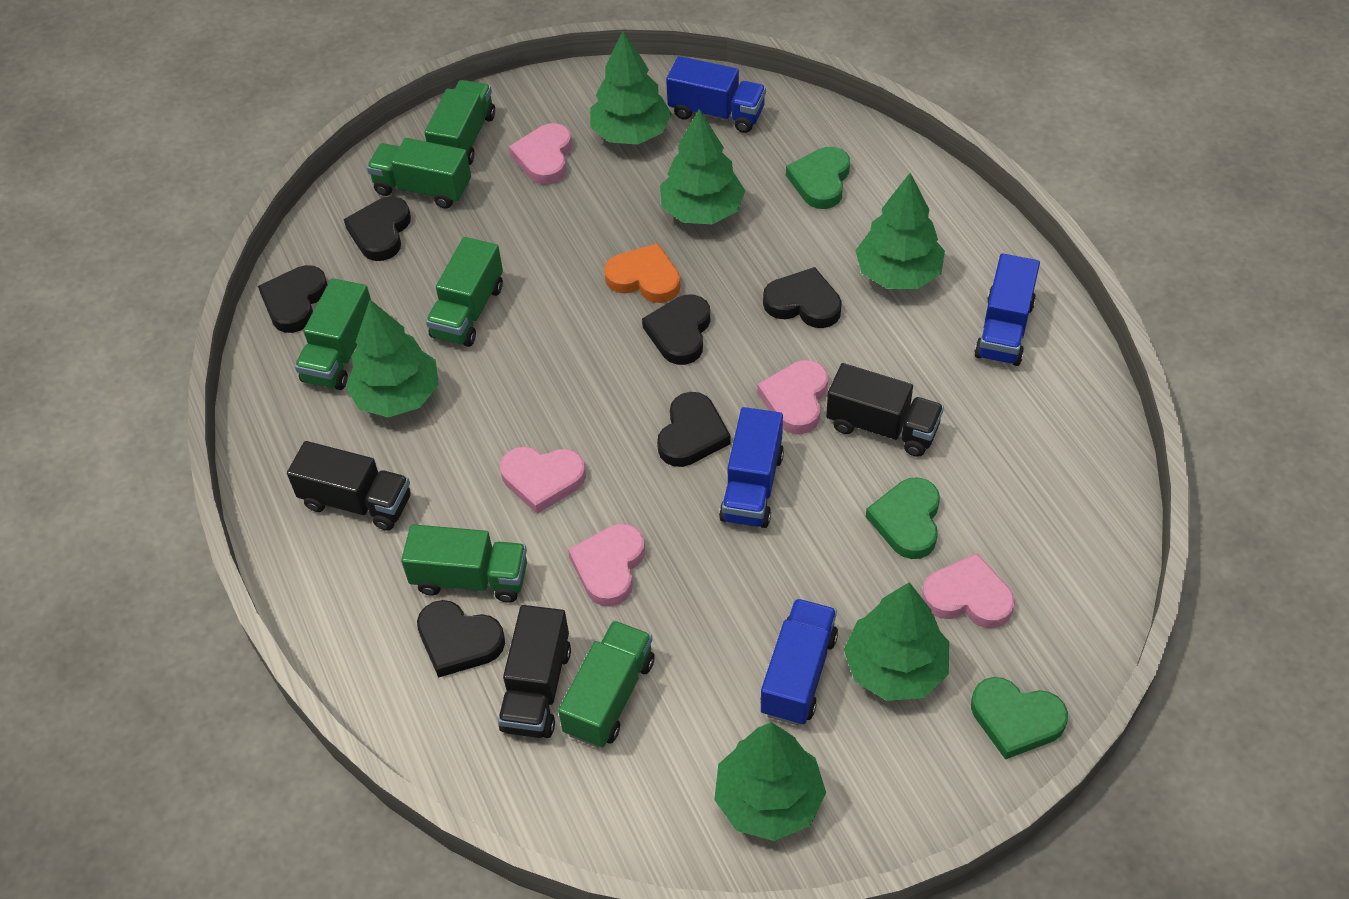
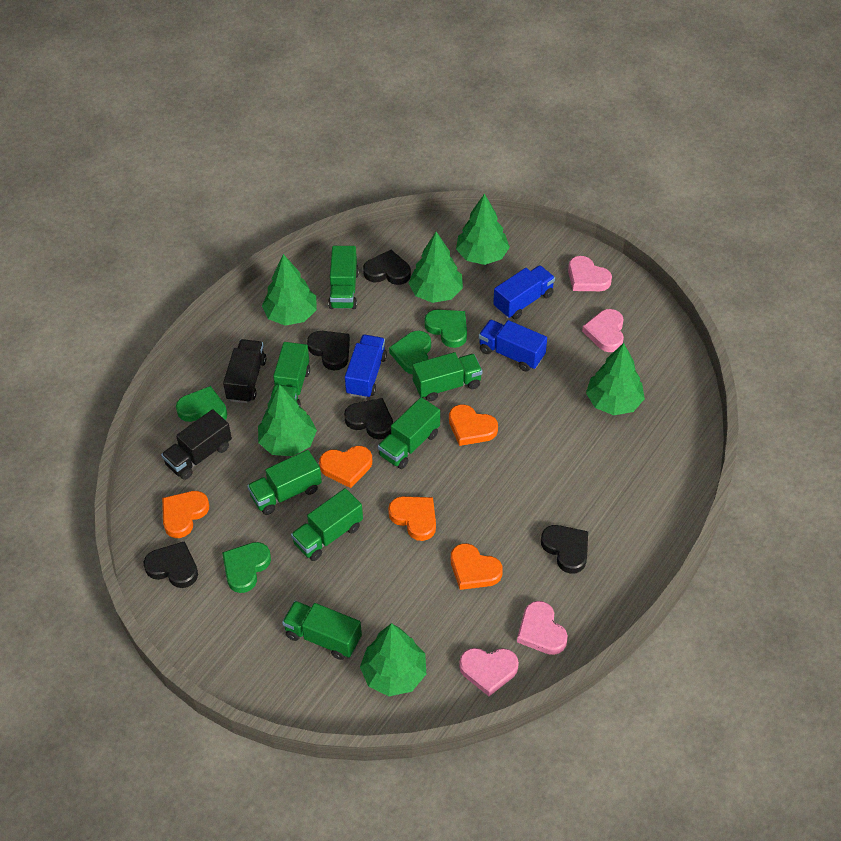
black heart: 6 -> 5
black truck: 3 -> 2
blue truck: 4 -> 3
green heart: 3 -> 4
green truck: 6 -> 7
orange heart: 1 -> 5
pink heart: 5 -> 4

